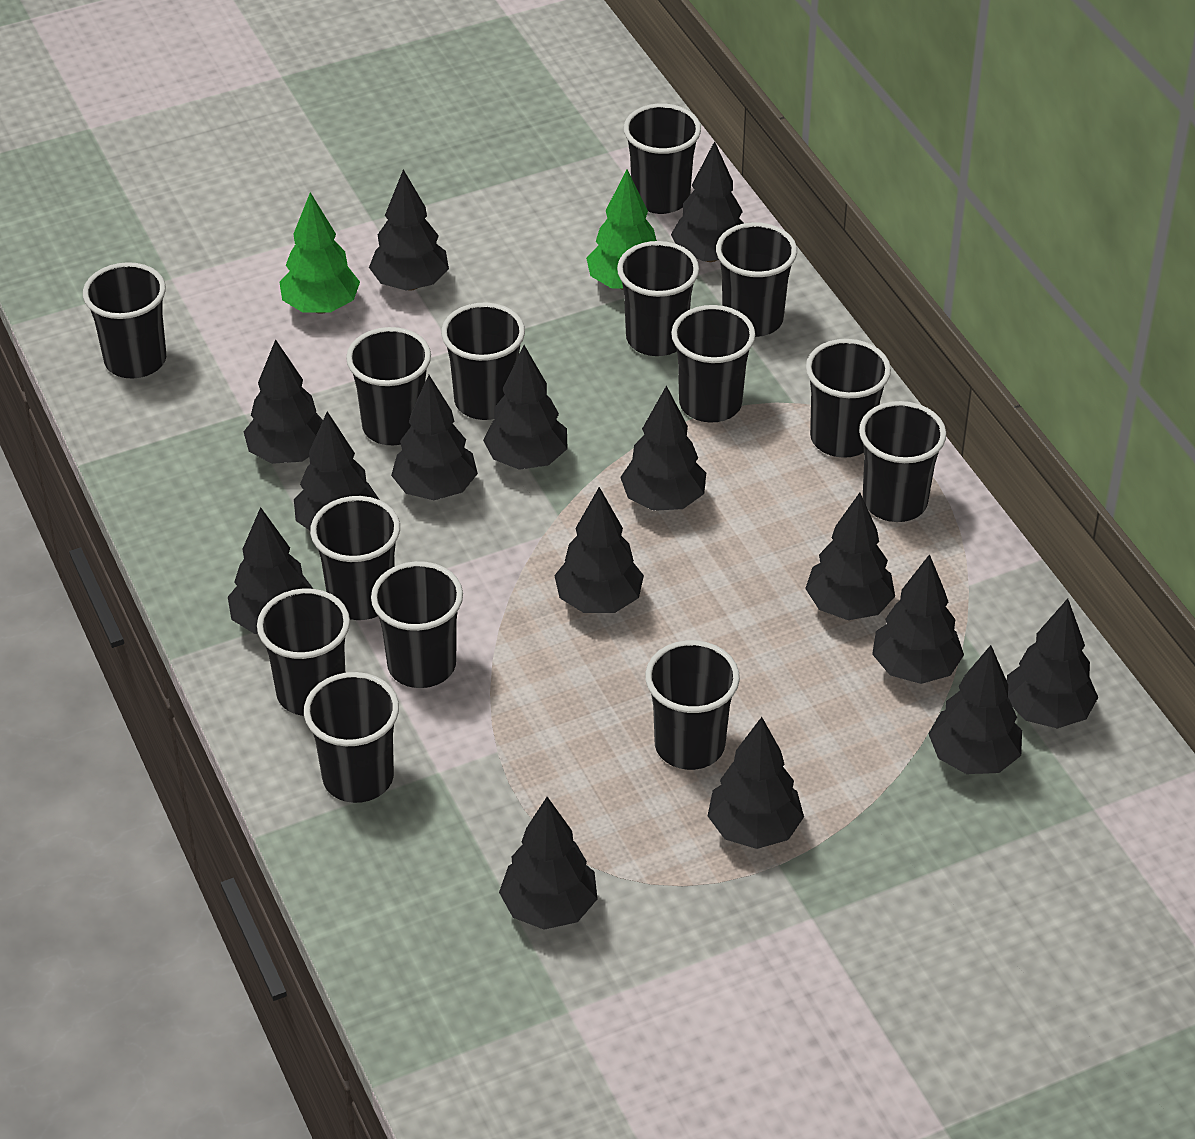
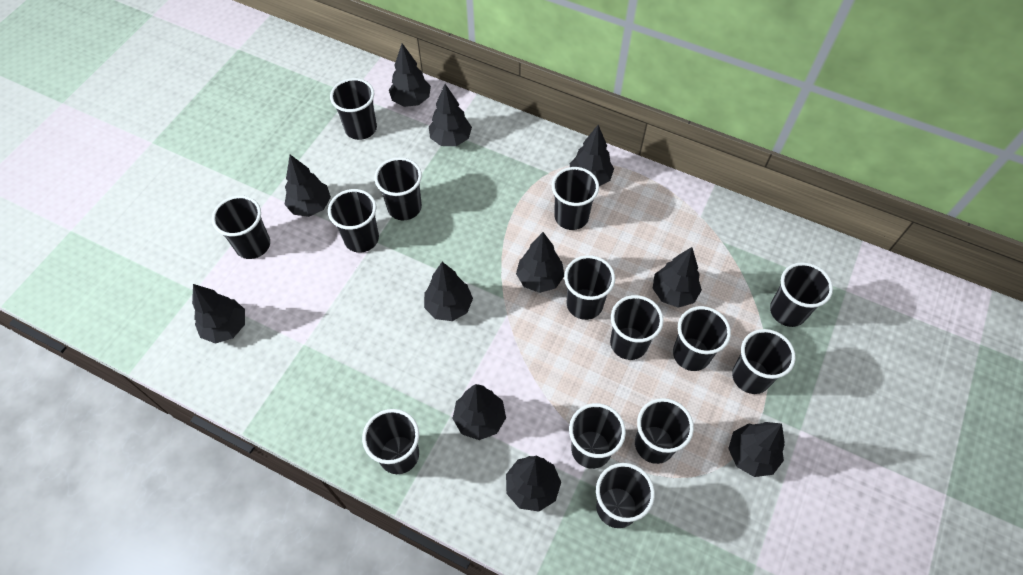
black tree: 15 -> 11
green tree: 2 -> 0

